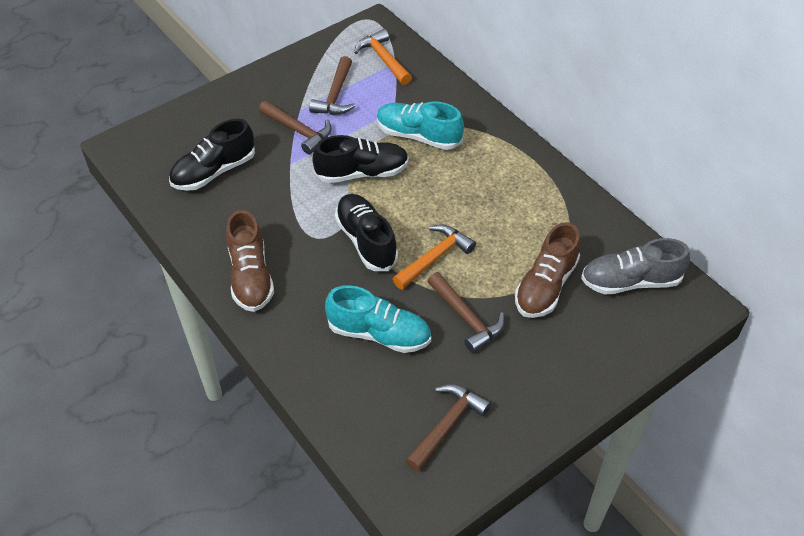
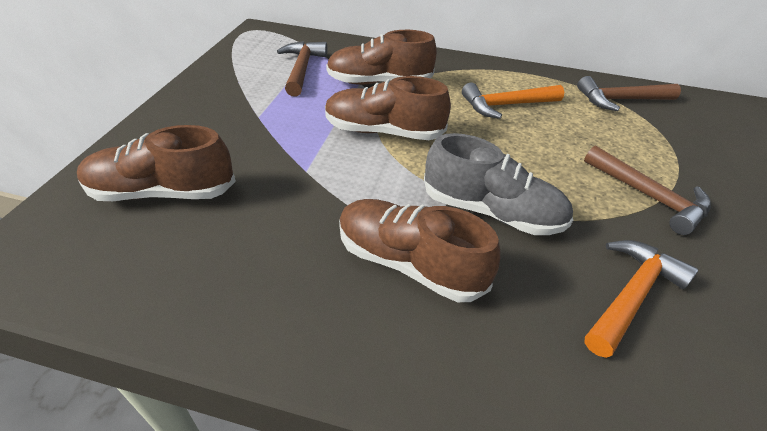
black shoe: 3 -> 0
brown hammer: 4 -> 3
brown shoe: 2 -> 4
turquoise shoe: 2 -> 0

